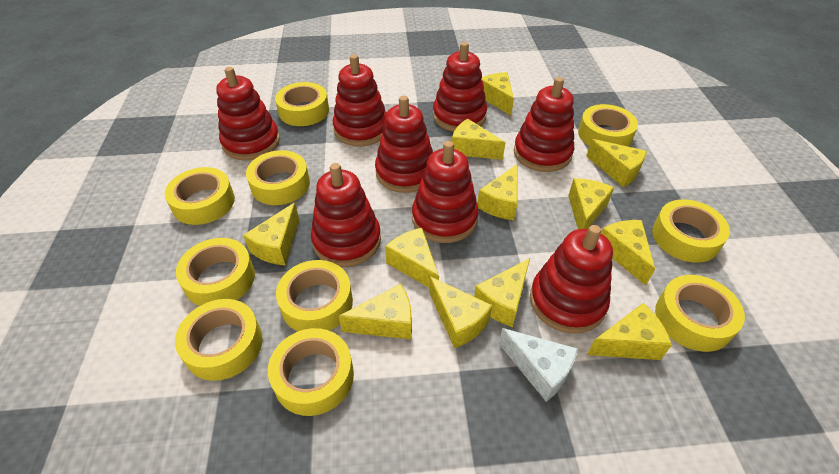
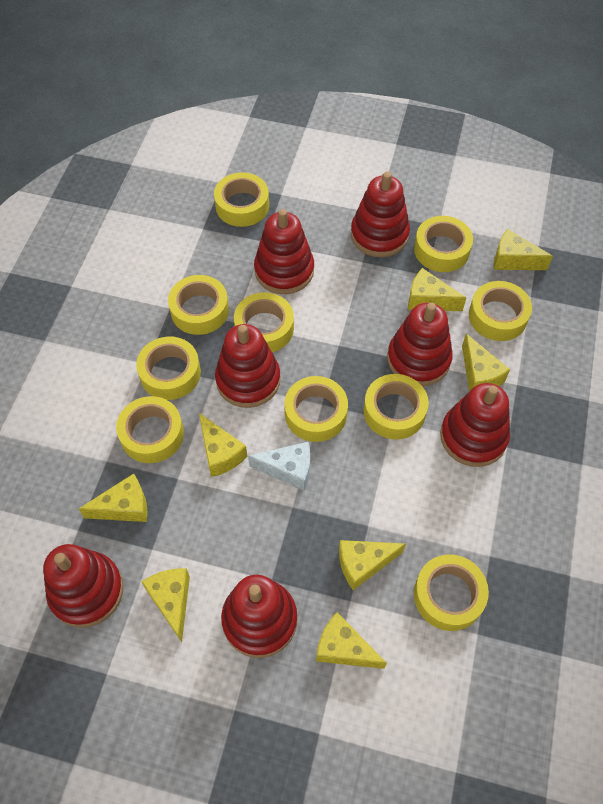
red stacking toy: 8 -> 7
yellow cheese: 12 -> 8

